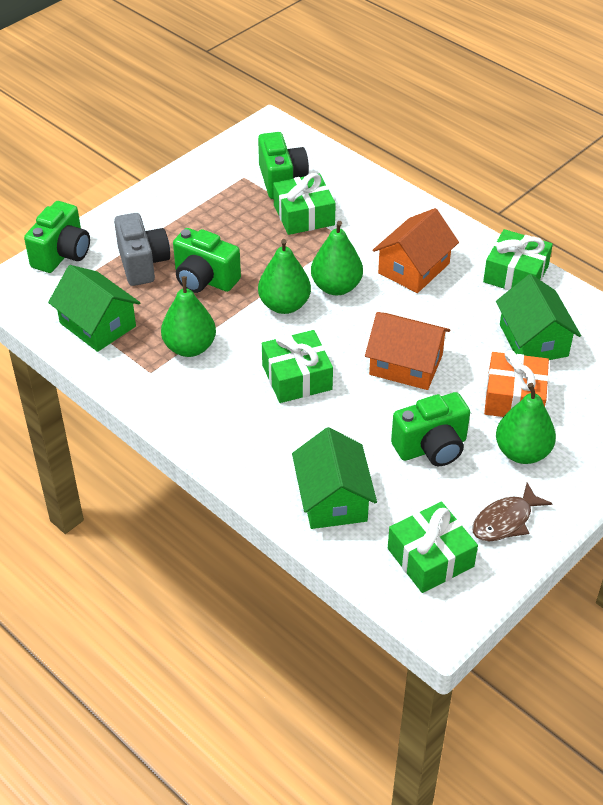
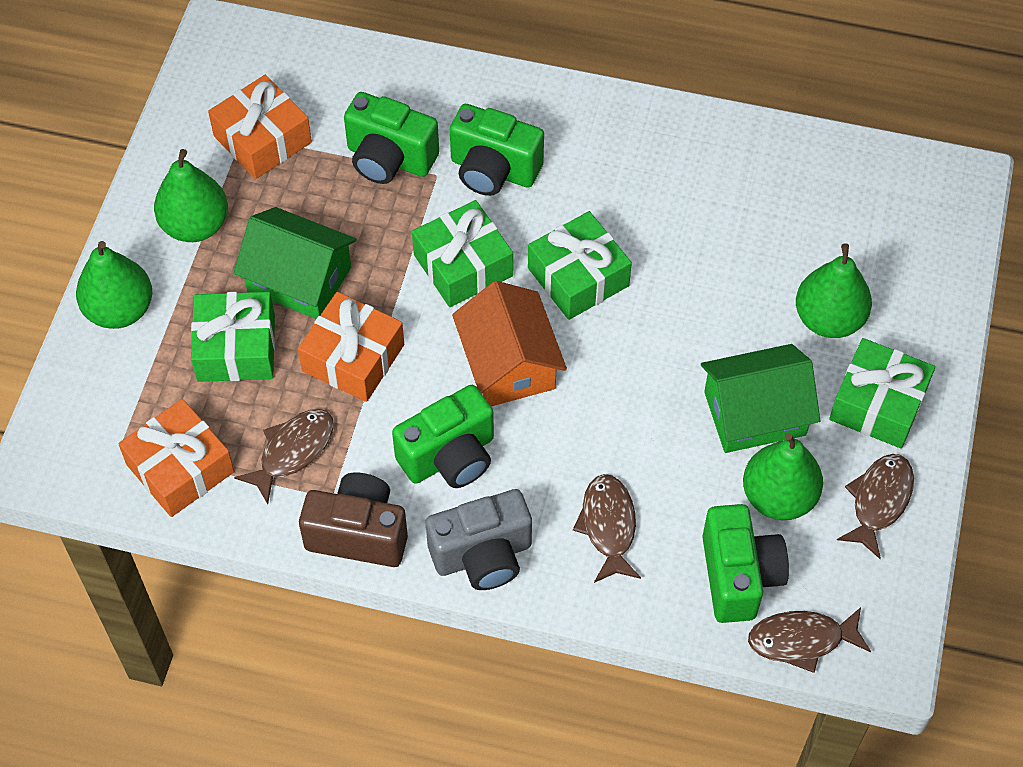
brown camera: 0 -> 1
brown fish: 1 -> 4
green house: 3 -> 2
orange gift: 1 -> 3
orange house: 2 -> 1

